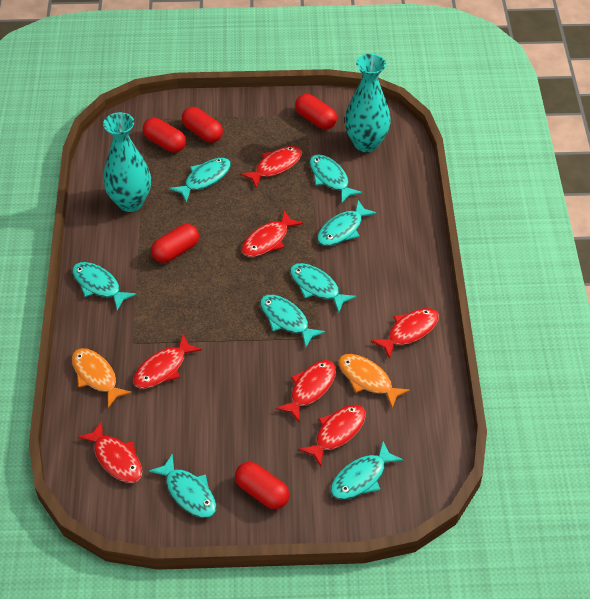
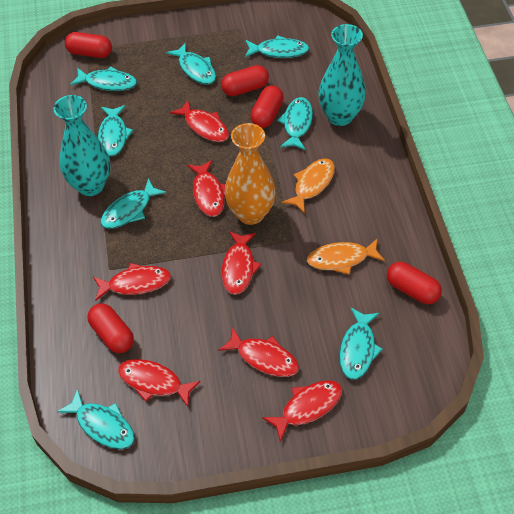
orange vase: 0 -> 1

